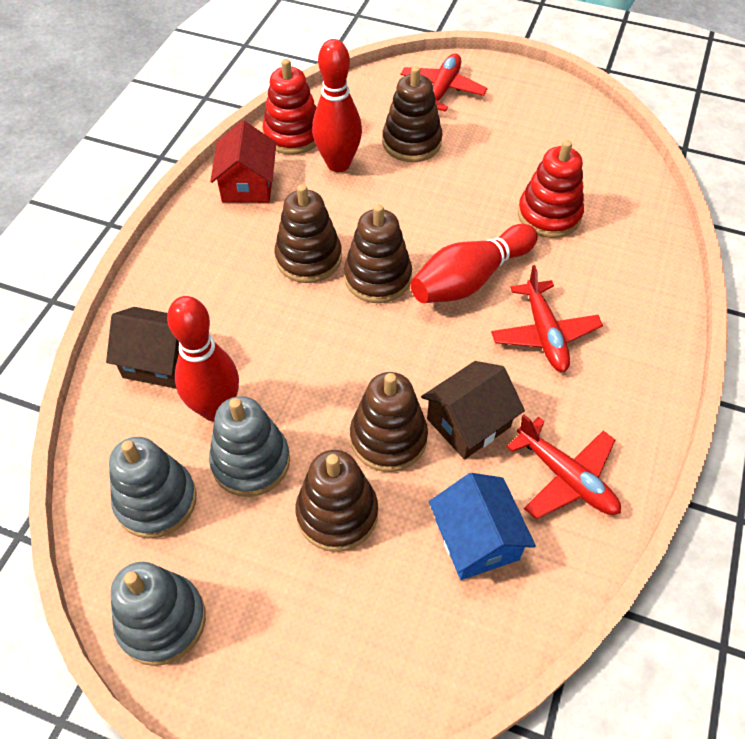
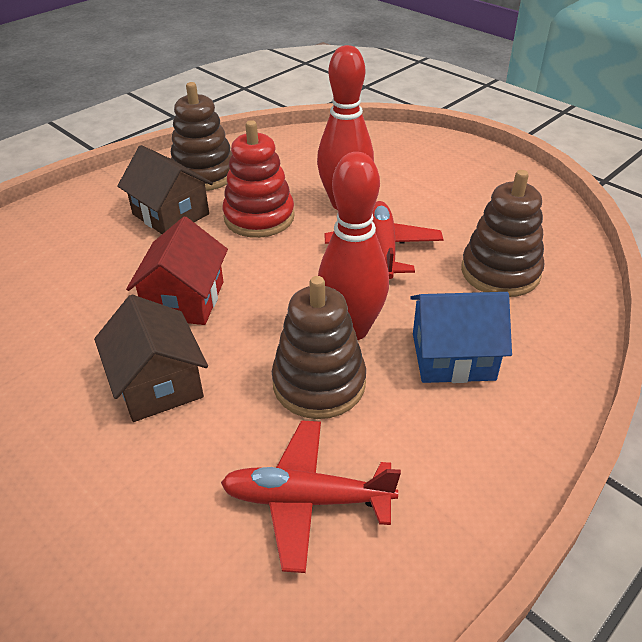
brown stacking toy: 5 -> 3
grey stacking toy: 3 -> 0
red bowling pin: 3 -> 2
red plane: 3 -> 2
red stacking toy: 2 -> 1

